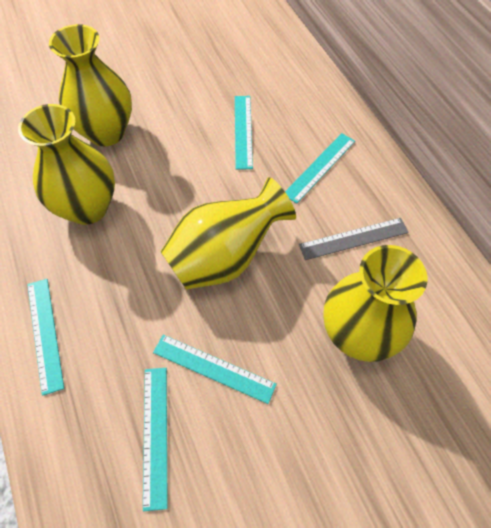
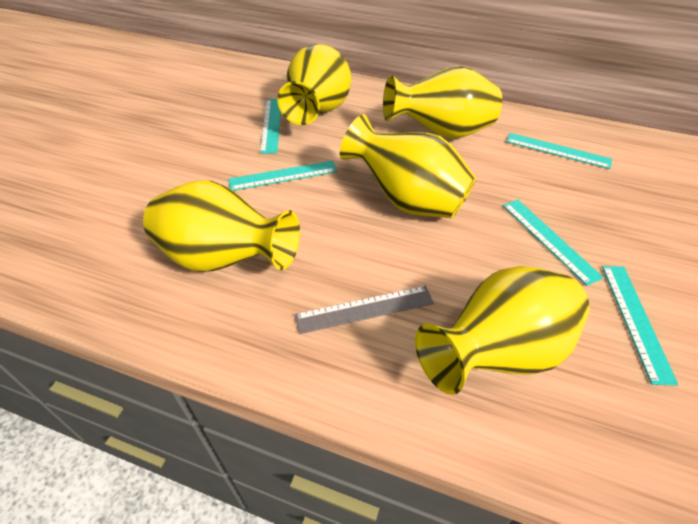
yellow vase: 4 -> 5

